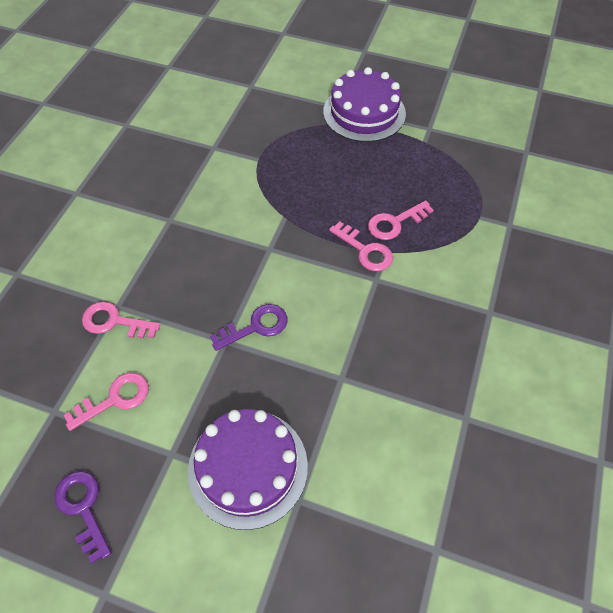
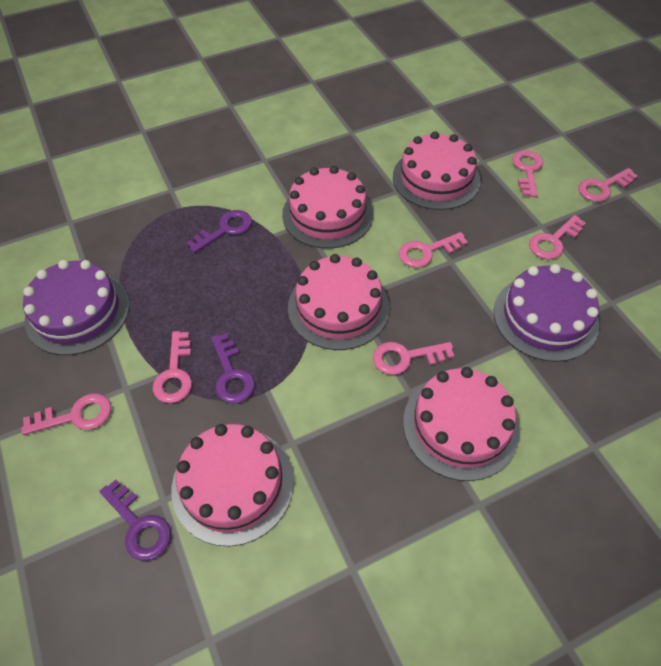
pink cake: 0 -> 5
pink key: 4 -> 7
purple key: 2 -> 3

